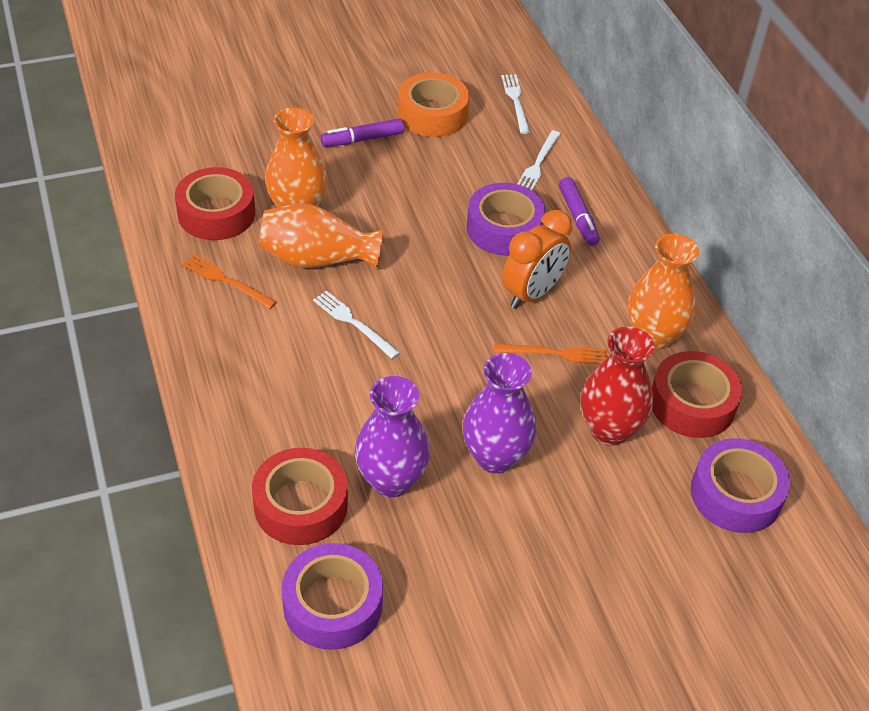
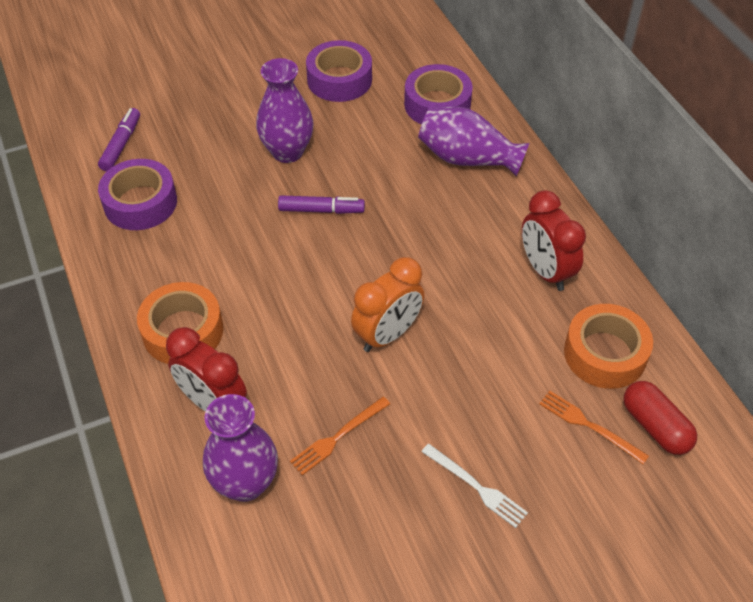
orange tape: 1 -> 2
orange vase: 3 -> 0
purple vase: 2 -> 3
red capsule: 0 -> 1
red clock: 0 -> 2
red tape: 3 -> 0
red vase: 1 -> 0
white fork: 3 -> 1

